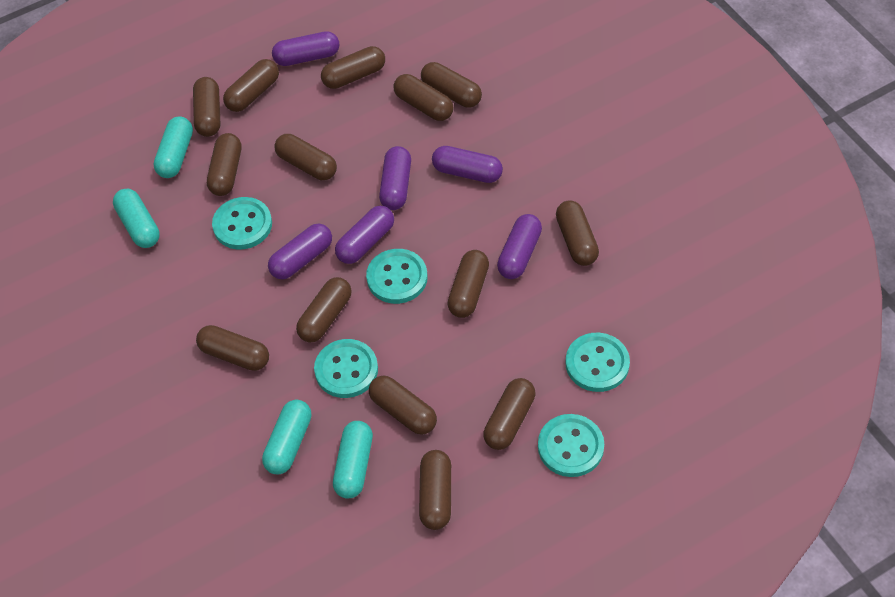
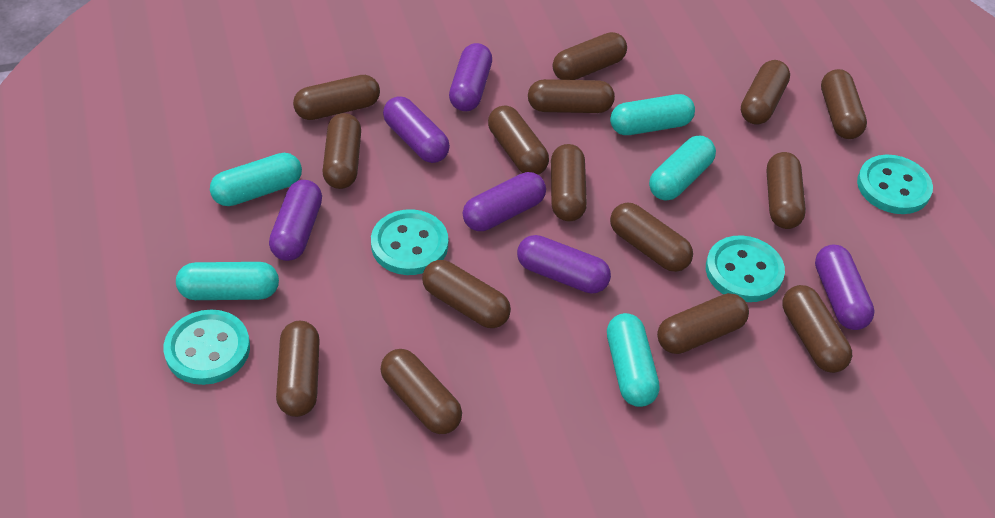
brown capsule: 14 -> 15
turquoise button: 5 -> 4
turquoise capsule: 4 -> 5

